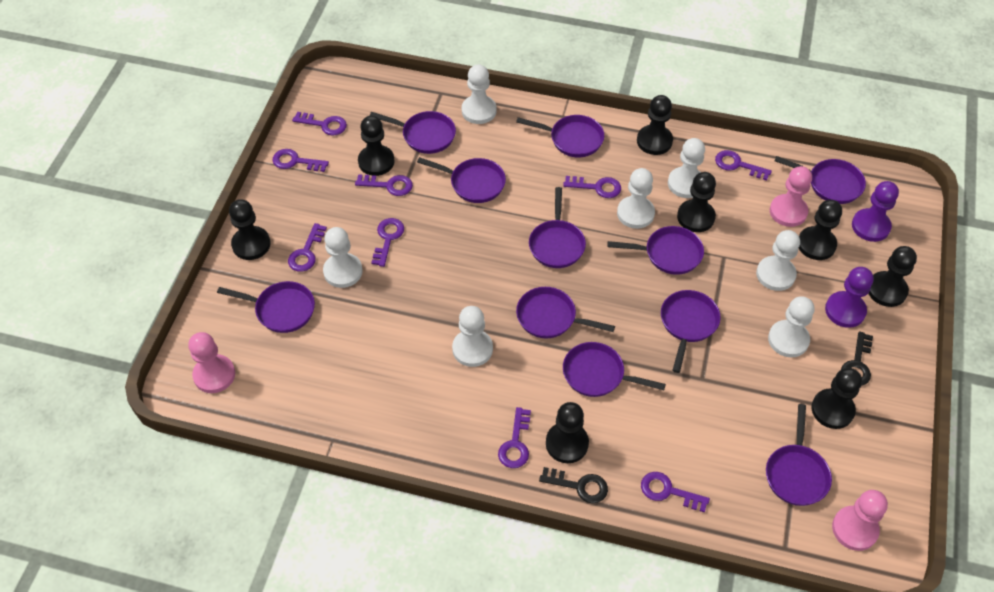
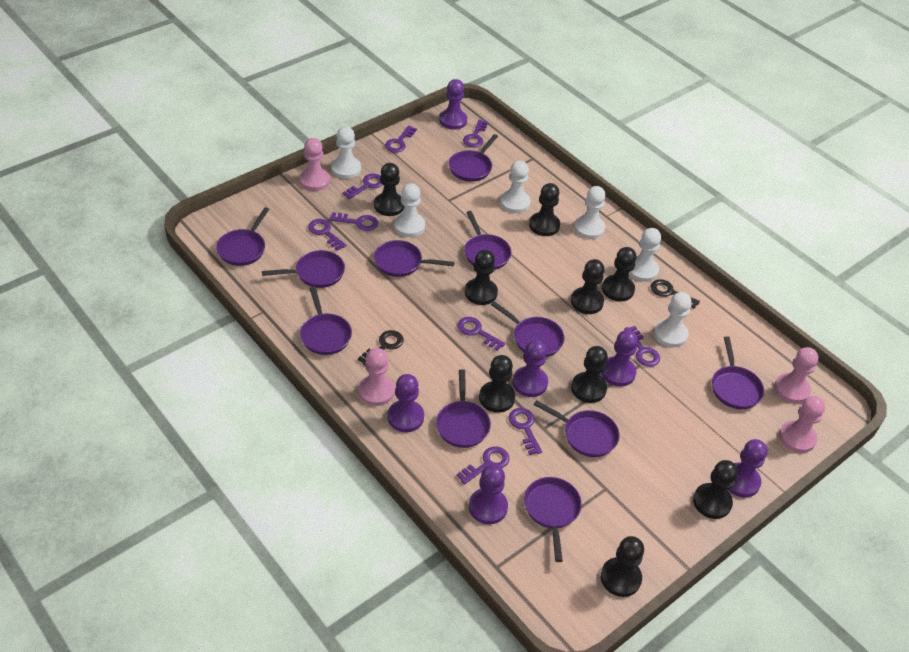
black pawn: 8 -> 9
pink pawn: 3 -> 4
purple pawn: 2 -> 6
white pawn: 7 -> 6

